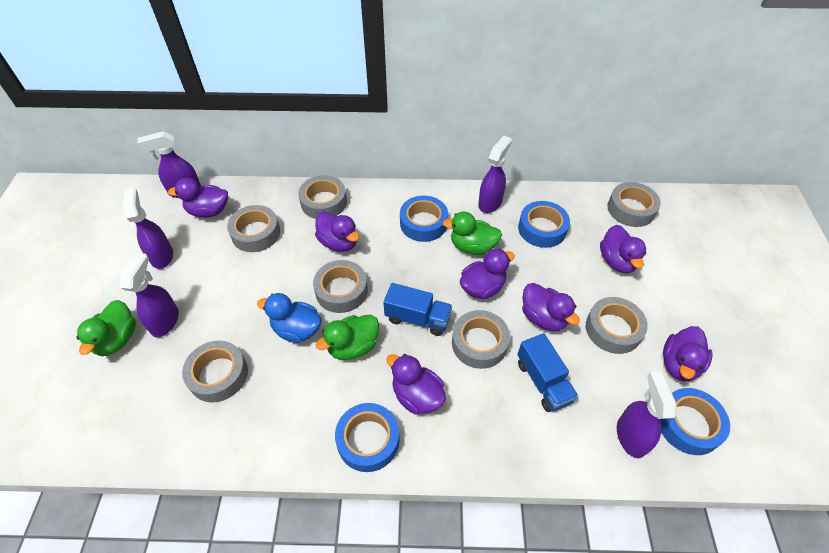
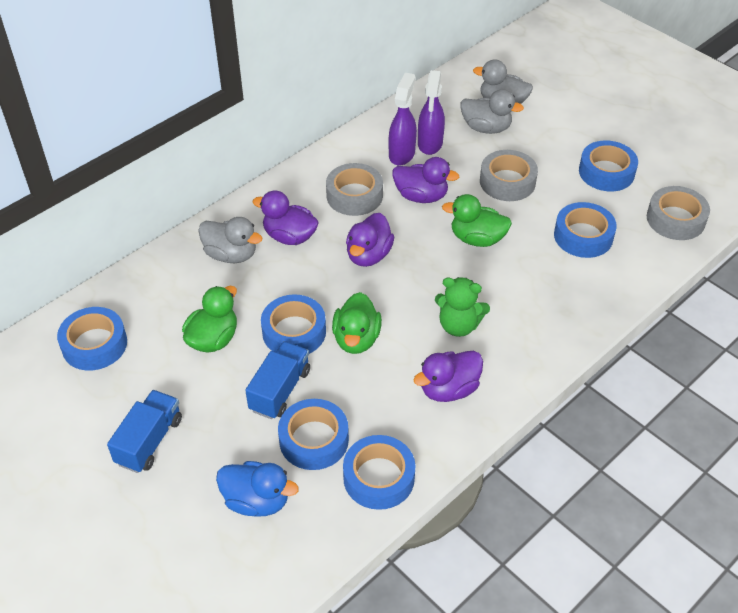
blue tape: 4 -> 6
green teddy bear: 0 -> 1
grey duck: 0 -> 3
grey tape: 7 -> 3
purple duck: 7 -> 4
purple spray bottle: 5 -> 2

